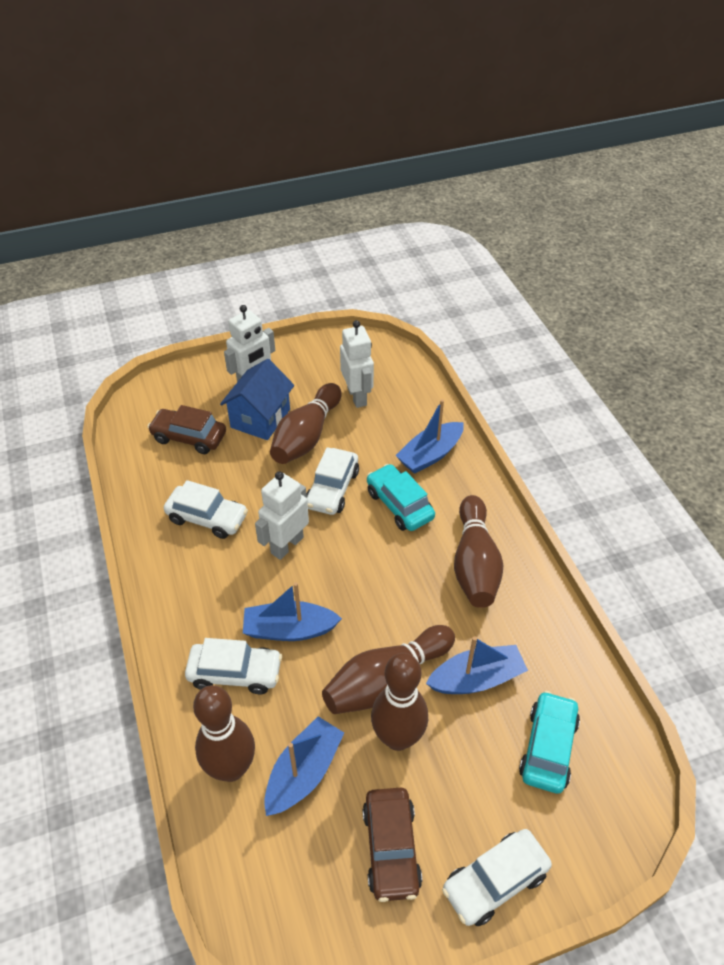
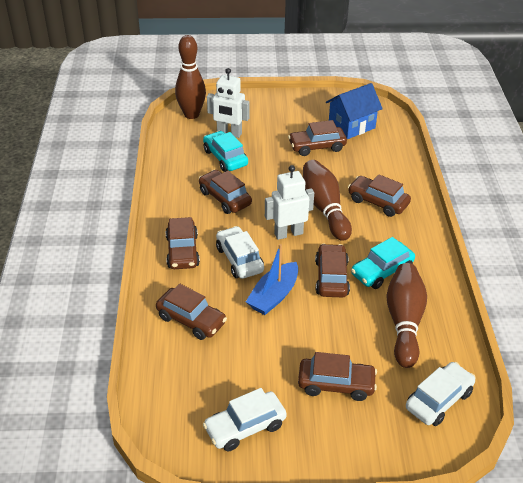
blue boat: 4 -> 1
brown bowling pin: 5 -> 3
brown car: 2 -> 7
white car: 4 -> 3
white robot: 3 -> 2

